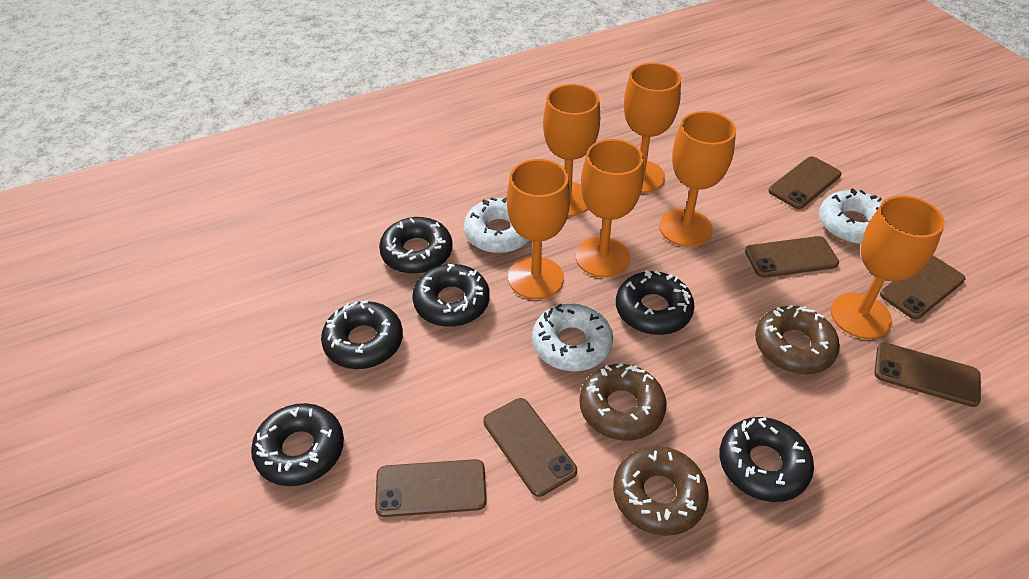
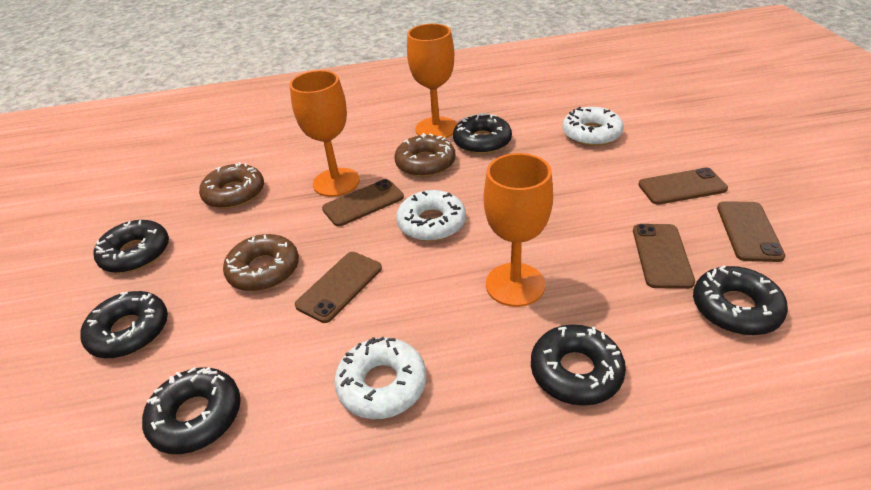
brown phone: 6 -> 5
orange goblet: 6 -> 3

